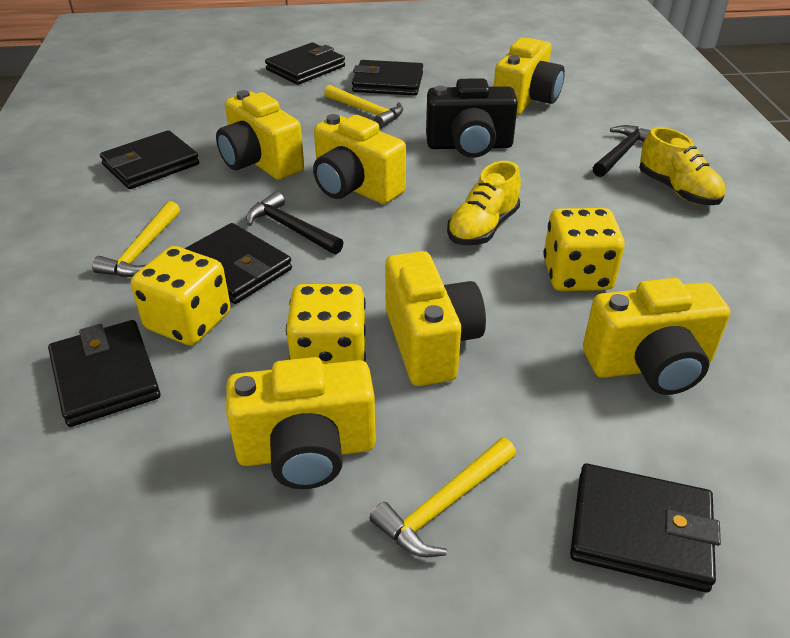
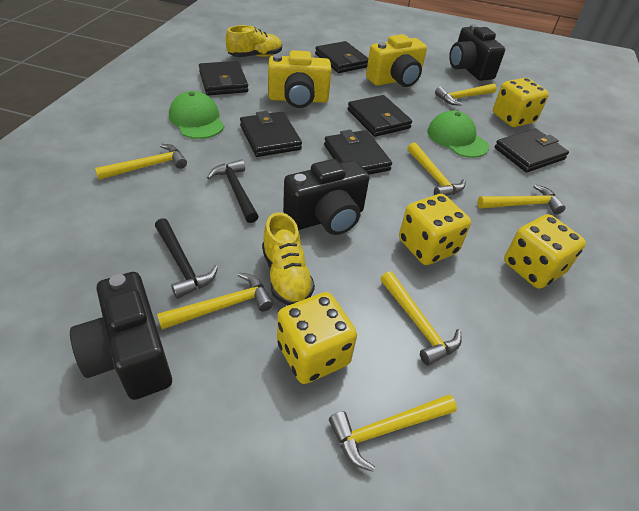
black camera: 1 -> 3
green cap: 0 -> 2
yellow camera: 6 -> 2
yellow dice: 3 -> 4
yellow hammer: 3 -> 7

